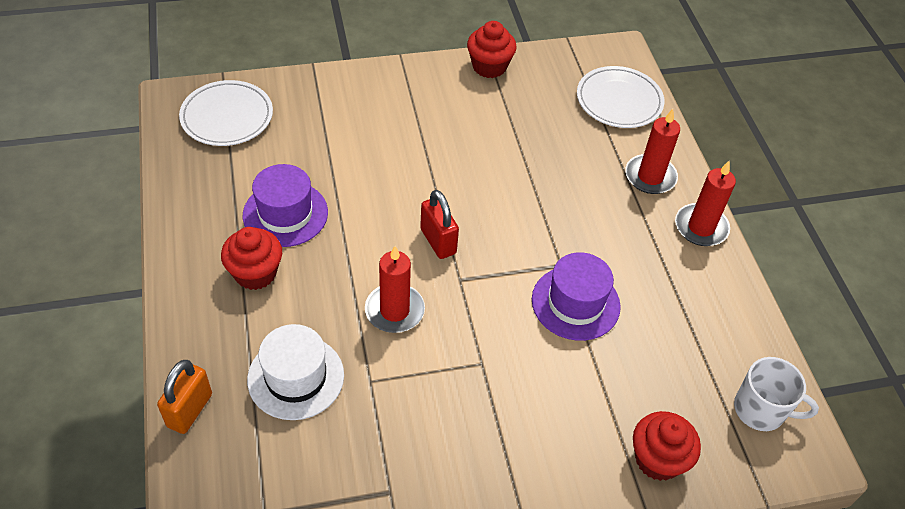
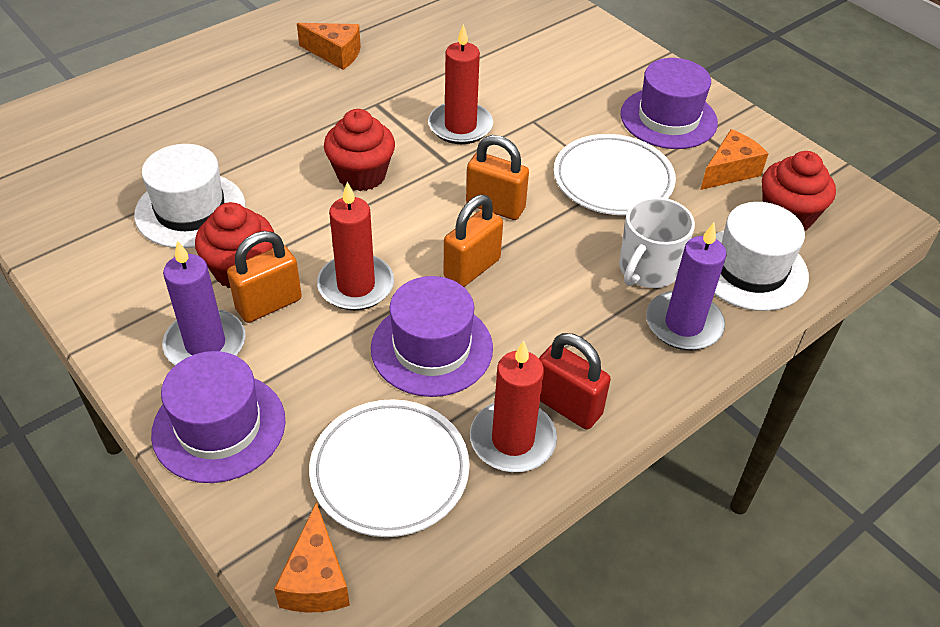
orange cheese: 0 -> 3
orange padlock: 1 -> 3
purple candle: 0 -> 2
purple hat: 2 -> 3
white hat: 1 -> 2

